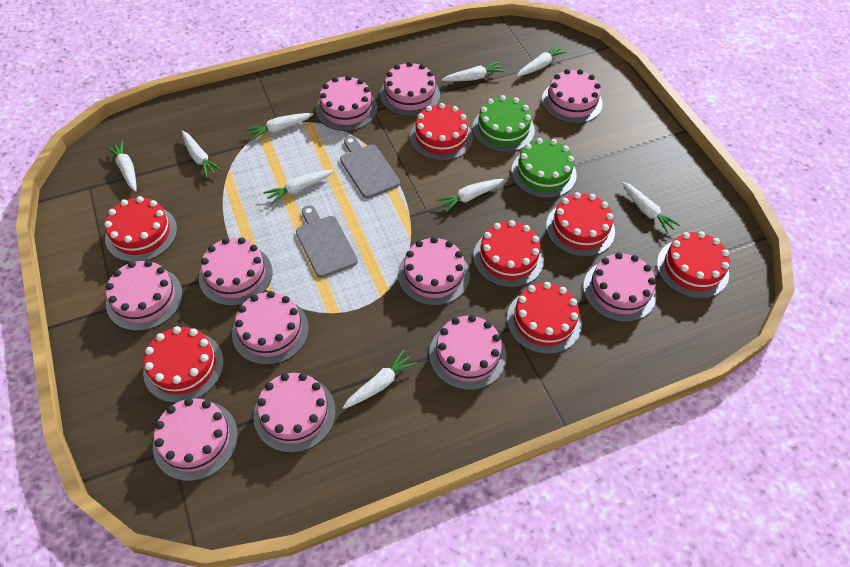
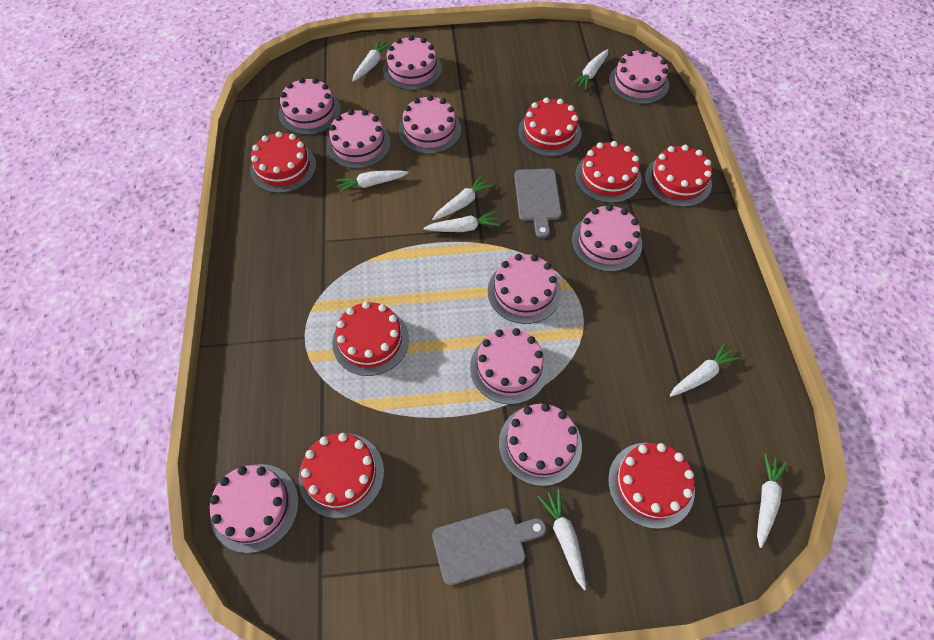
green cake: 2 -> 0
pink cake: 11 -> 10
white carrot: 9 -> 8

